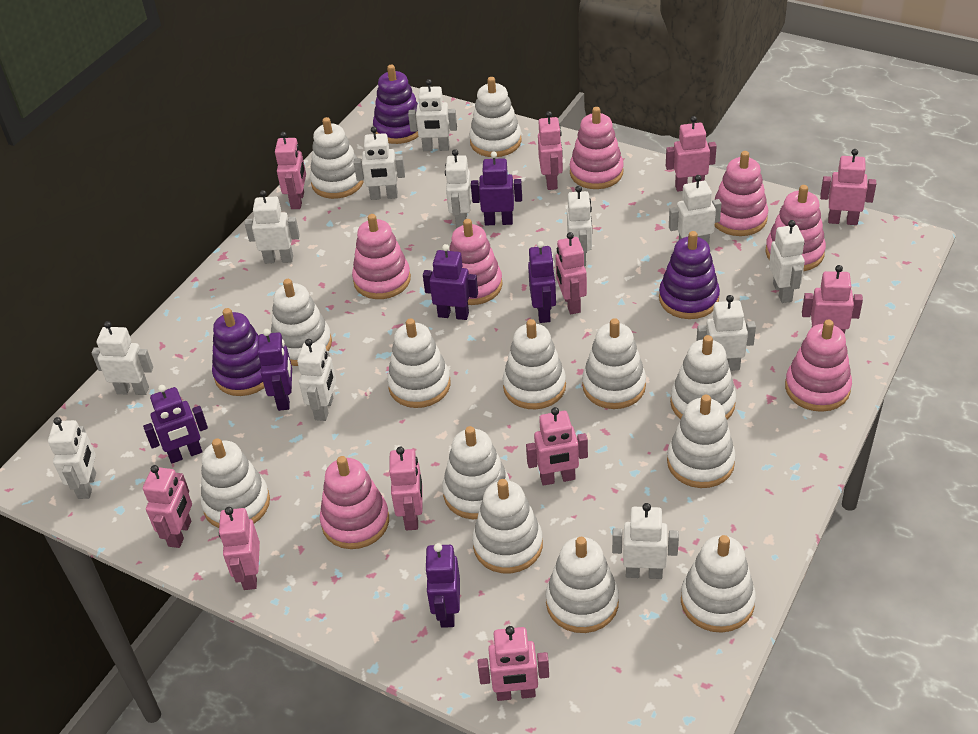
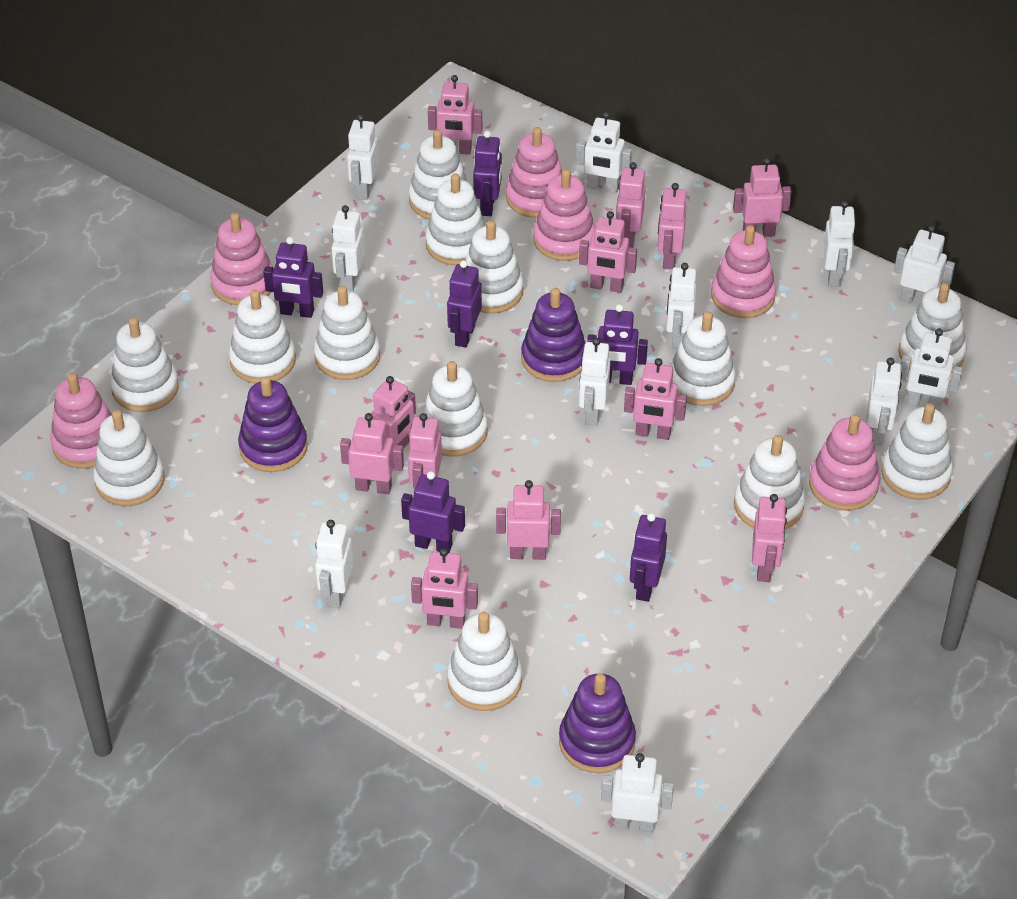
pink robot: 11 -> 12
pink stacking toy: 7 -> 6
white robot: 12 -> 11

